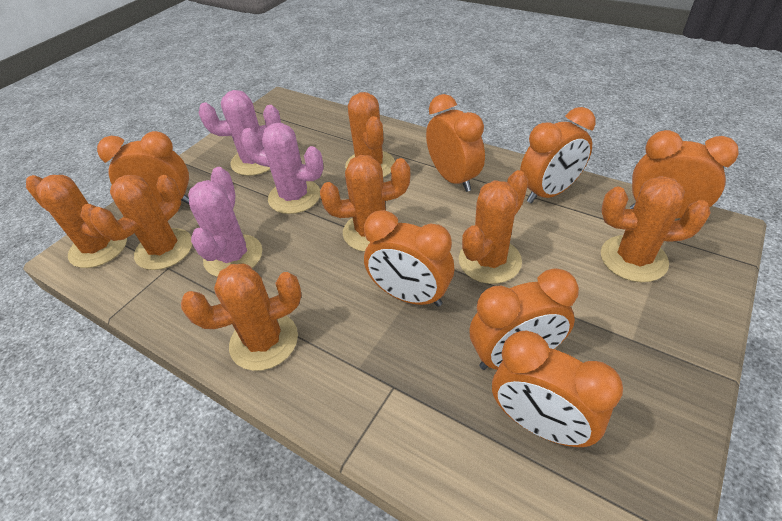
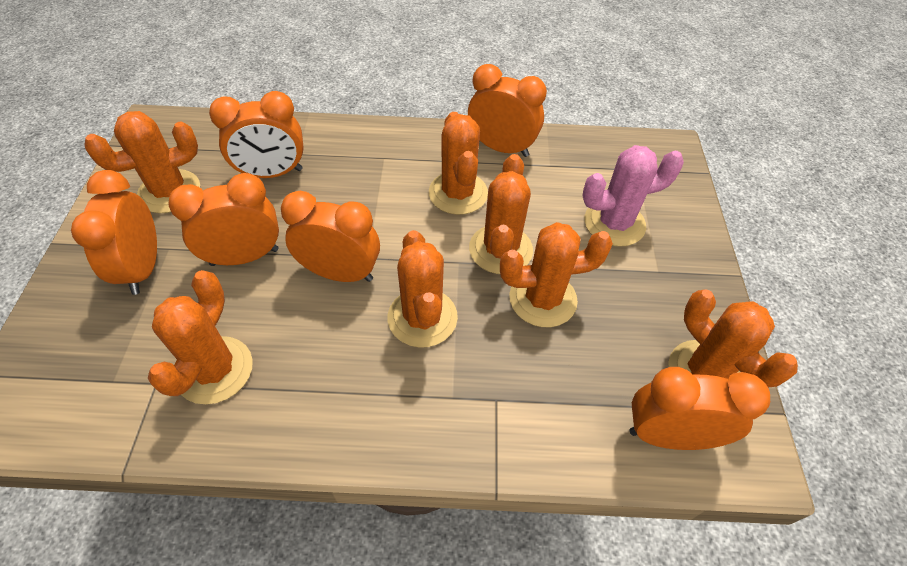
orange clock: 7 -> 6
pink cactus: 3 -> 1

